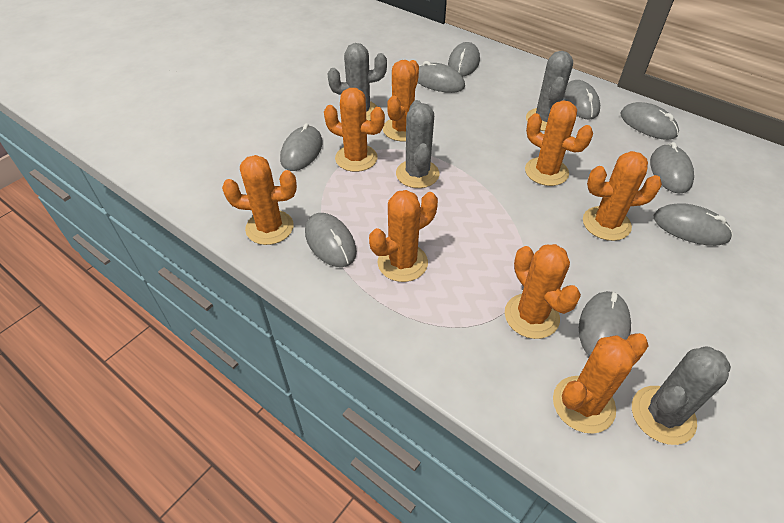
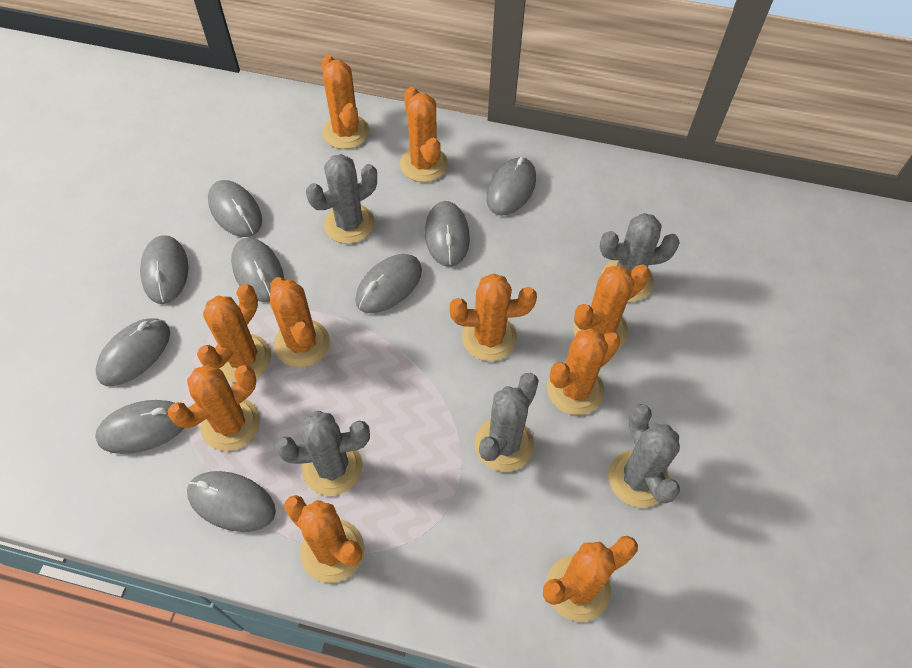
grey cactus: 4 -> 5
orange cactus: 8 -> 10

